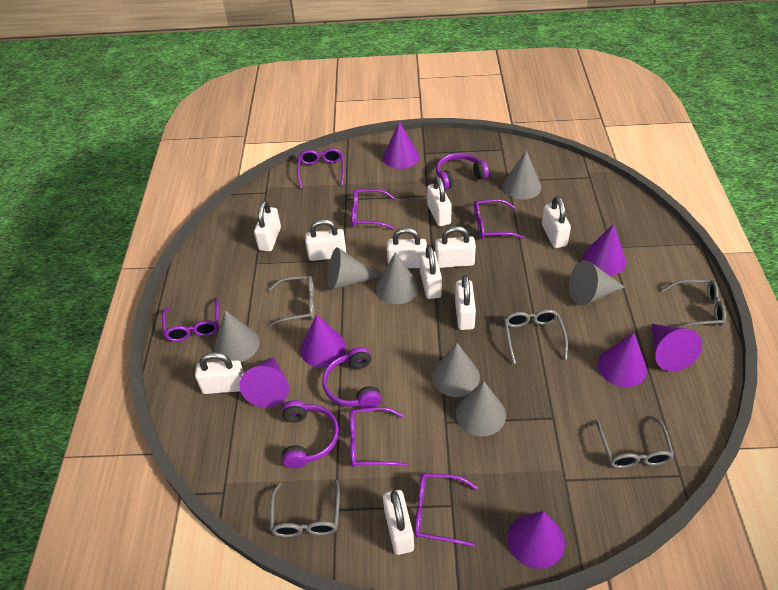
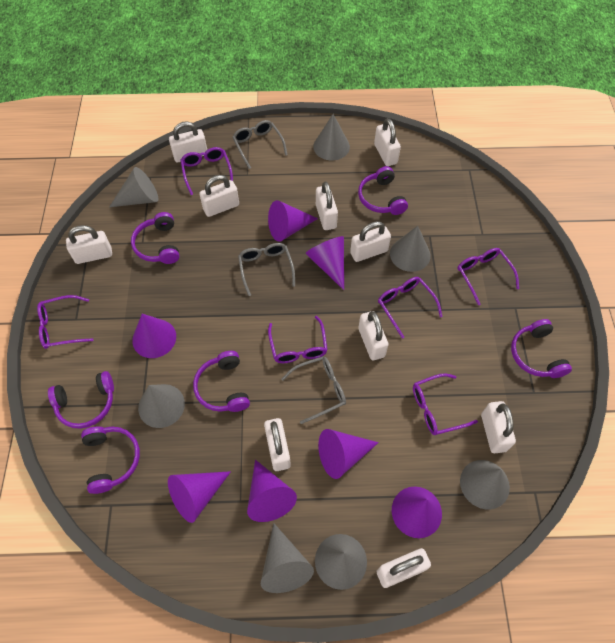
grey glasses: 5 -> 3
purple headphones: 3 -> 6

